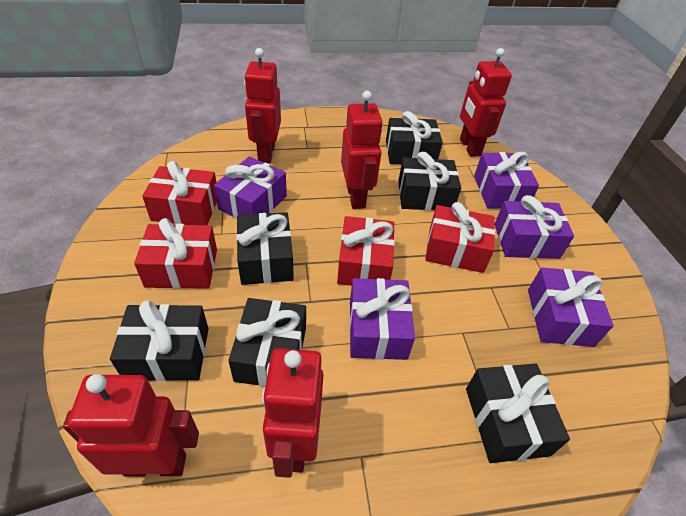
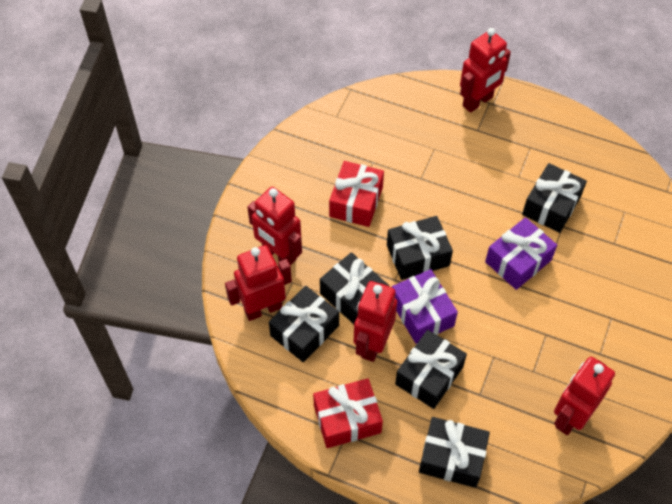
purple gift: 5 -> 2
red gift: 4 -> 2

